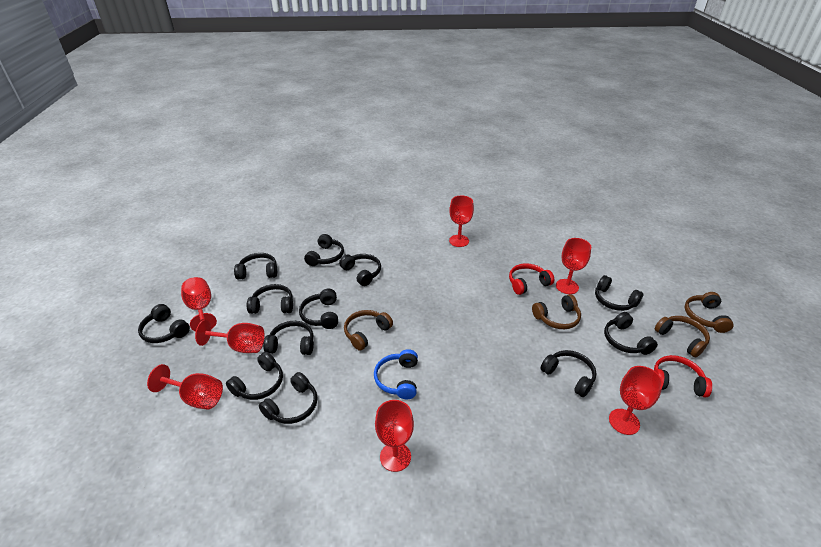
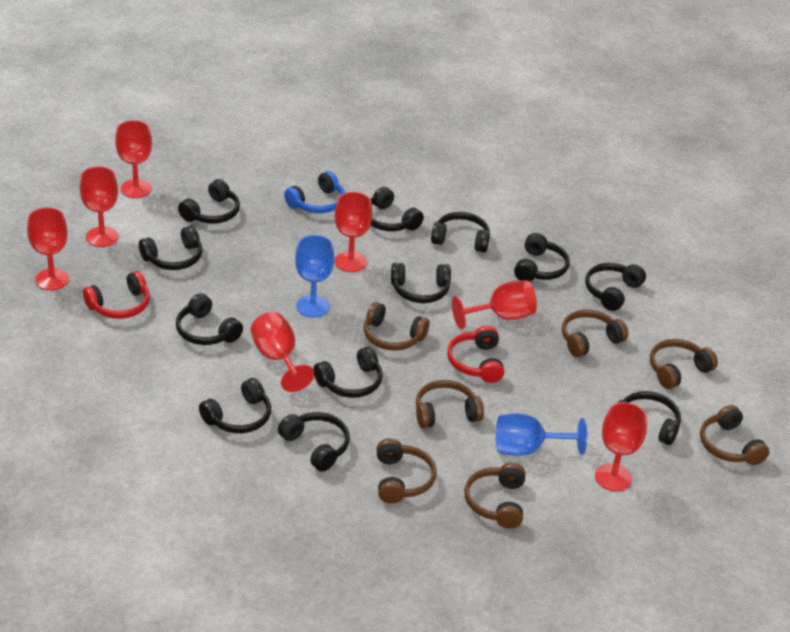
blue goblet: 0 -> 2
brown headphones: 4 -> 7

